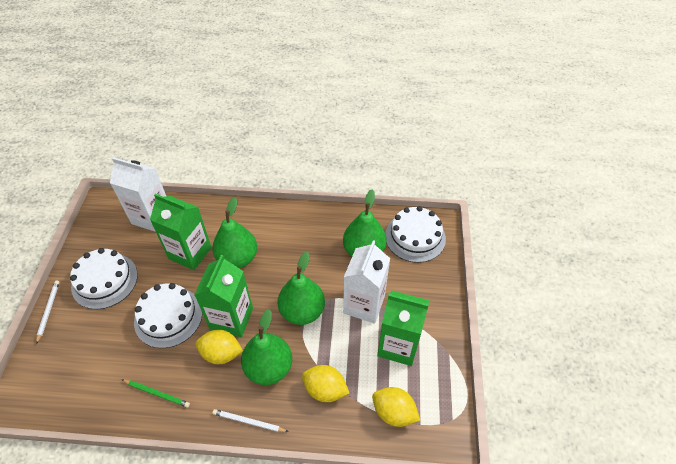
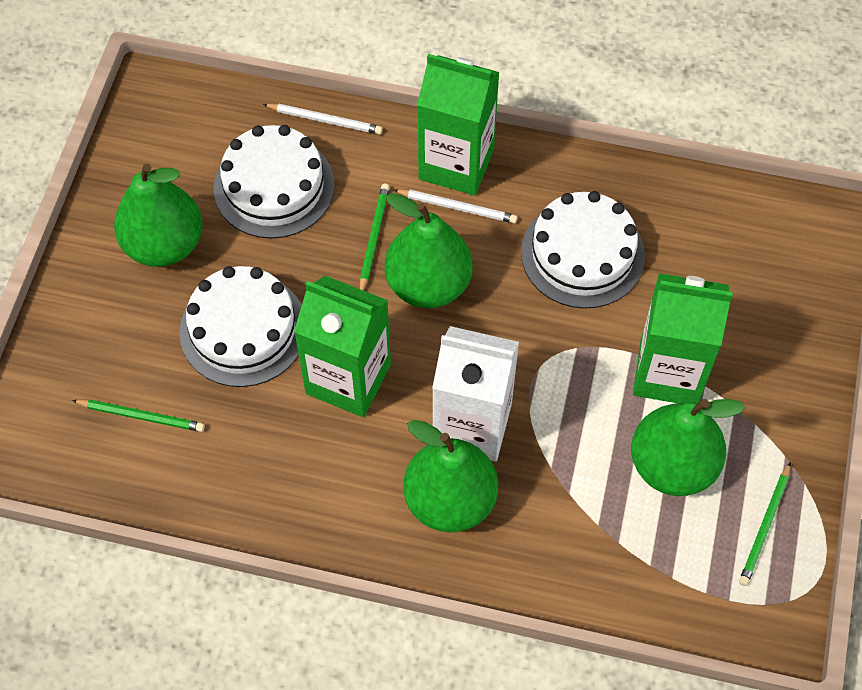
green pencil: 1 -> 3
white carton: 2 -> 1
yellow lemon: 3 -> 0

